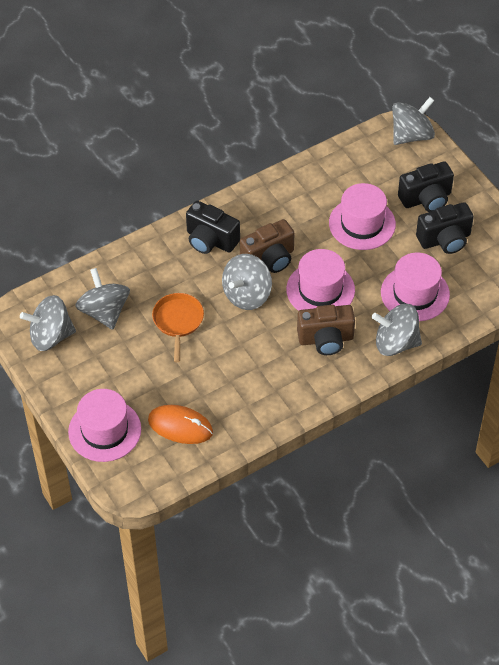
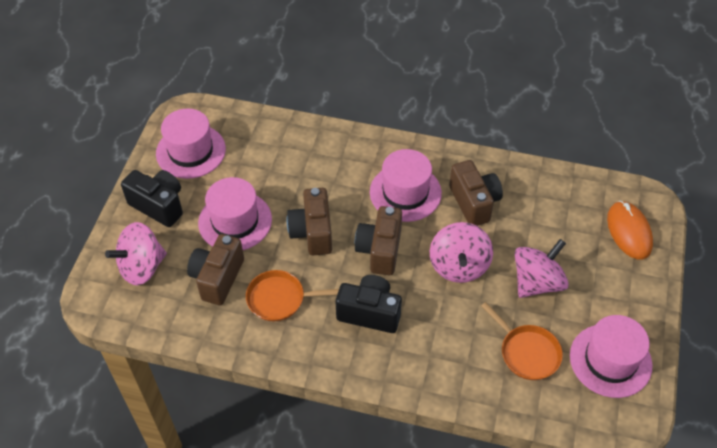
black camera: 3 -> 2
brown camera: 2 -> 4
grey spinning top: 5 -> 0
orange pan: 1 -> 2
pink spinning top: 0 -> 3

